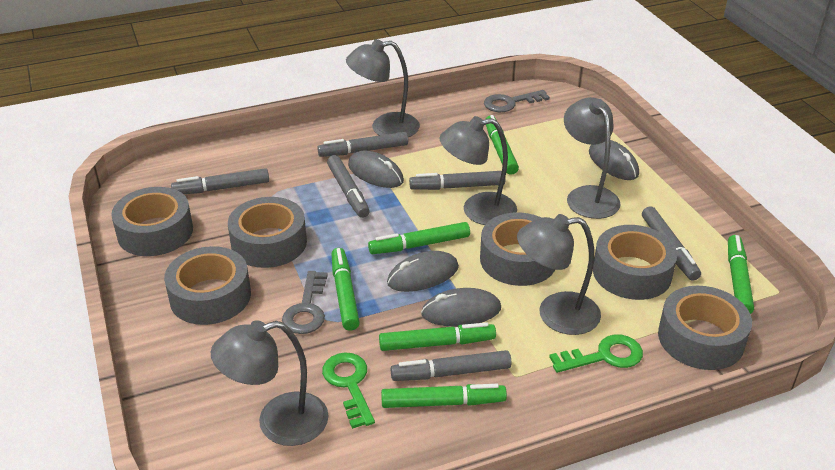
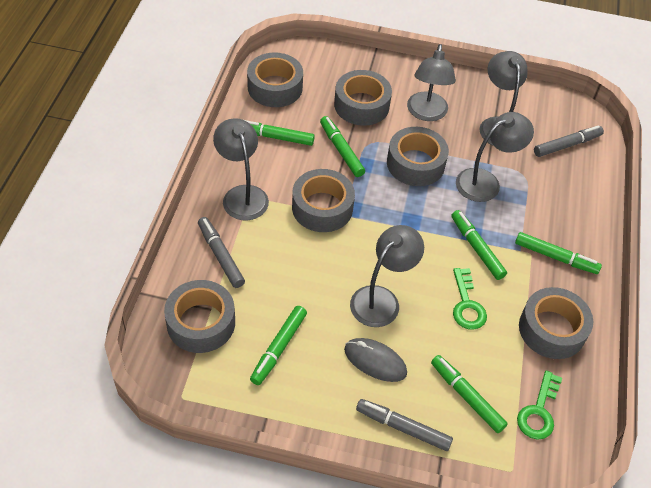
grey key: 2 -> 0
grey marker: 6 -> 3
grey mouse: 4 -> 1

